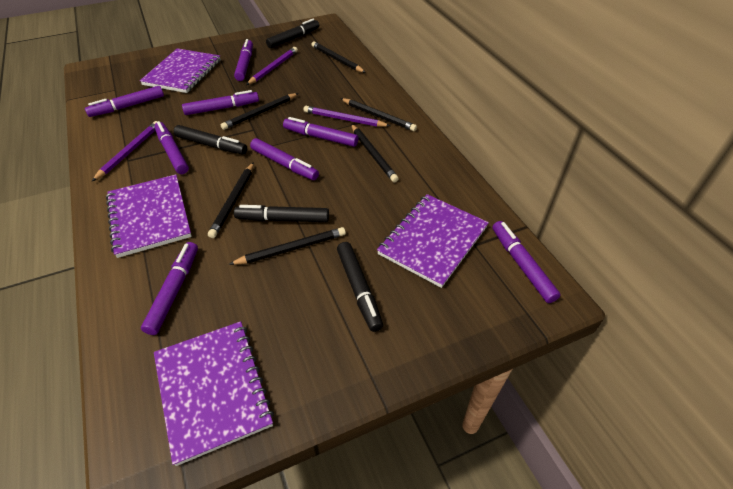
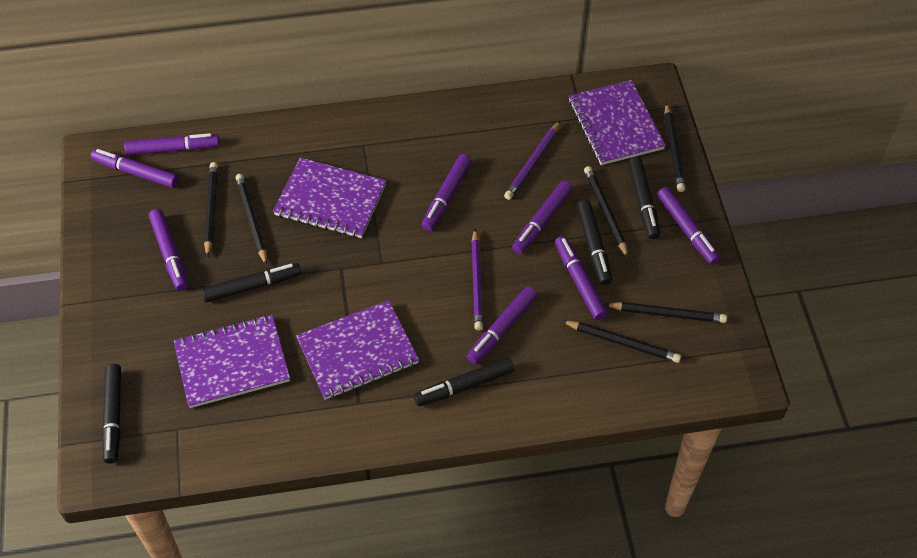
black marker: 4 -> 5
purple pencil: 3 -> 2

